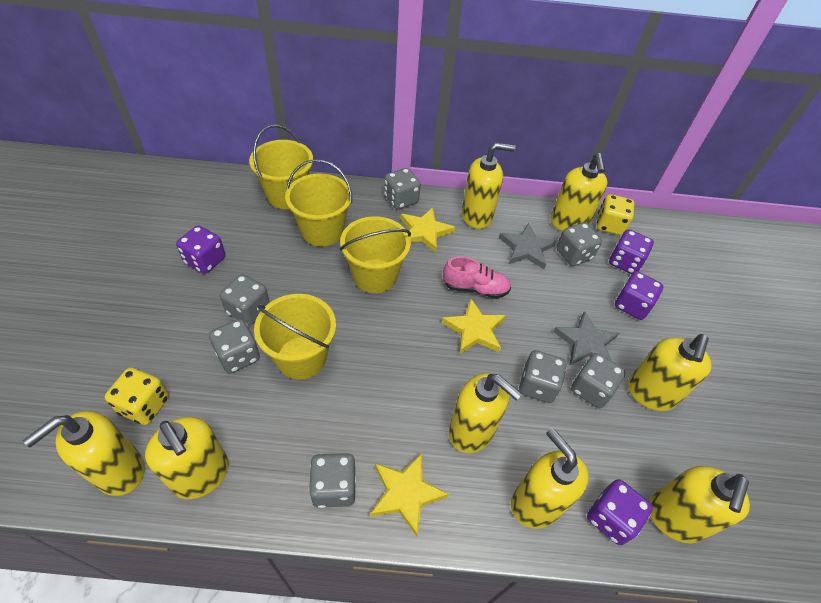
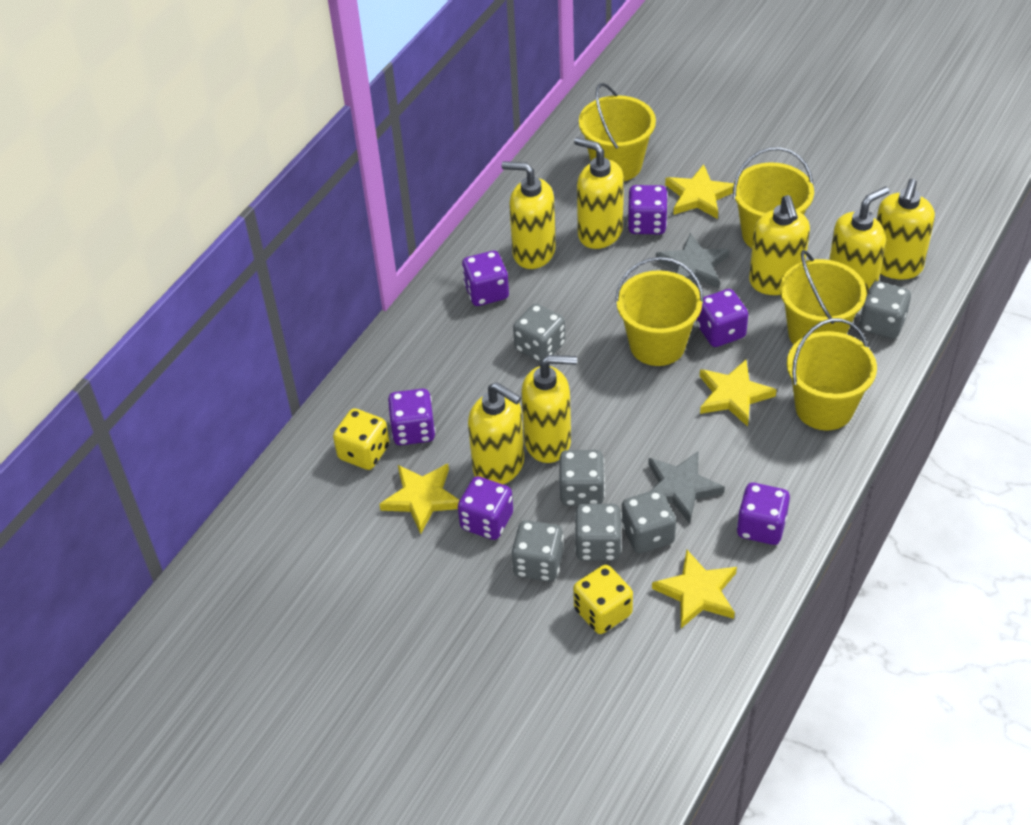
grey dice: 7 -> 6
pink shoe: 1 -> 0
purple dice: 4 -> 6
yellow bucket: 4 -> 5
yellow soap dispenser: 8 -> 7
yellow star: 3 -> 4

